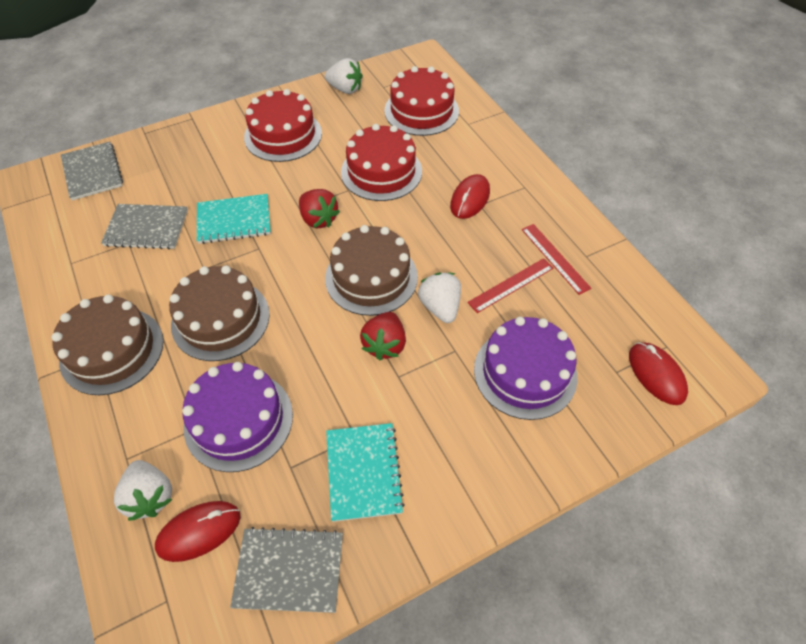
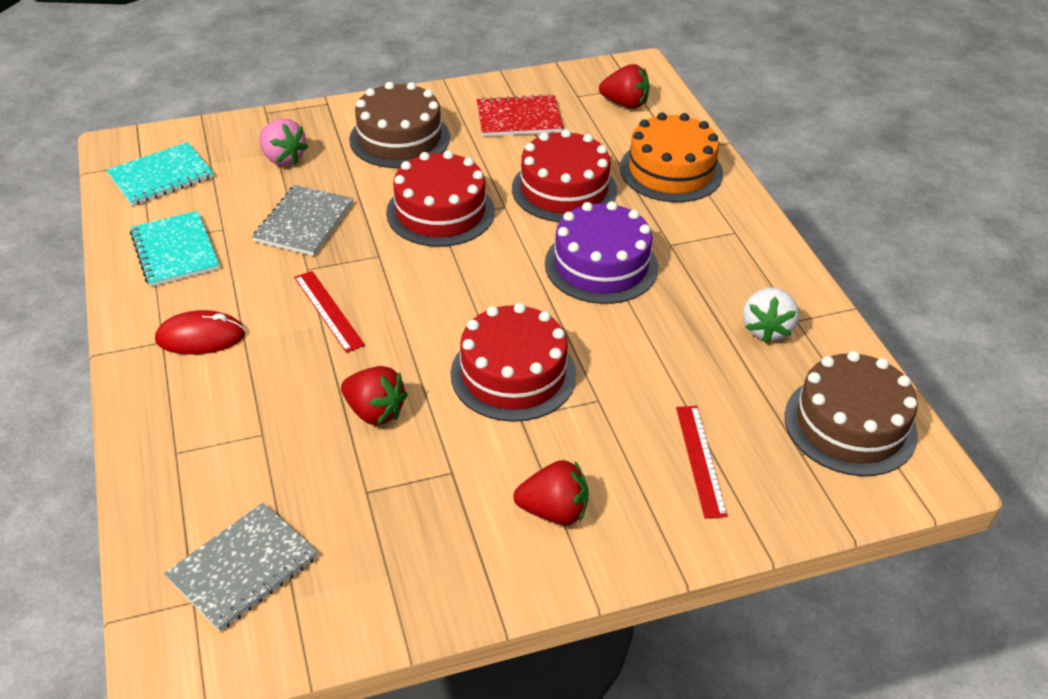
brown cake: 3 -> 2
grey notebook: 3 -> 2
orange cake: 0 -> 1
pink strawberry: 0 -> 1
purple cake: 2 -> 1
red mouse: 3 -> 1
red notebook: 0 -> 1
red strawberry: 2 -> 3
white strawberry: 3 -> 1

